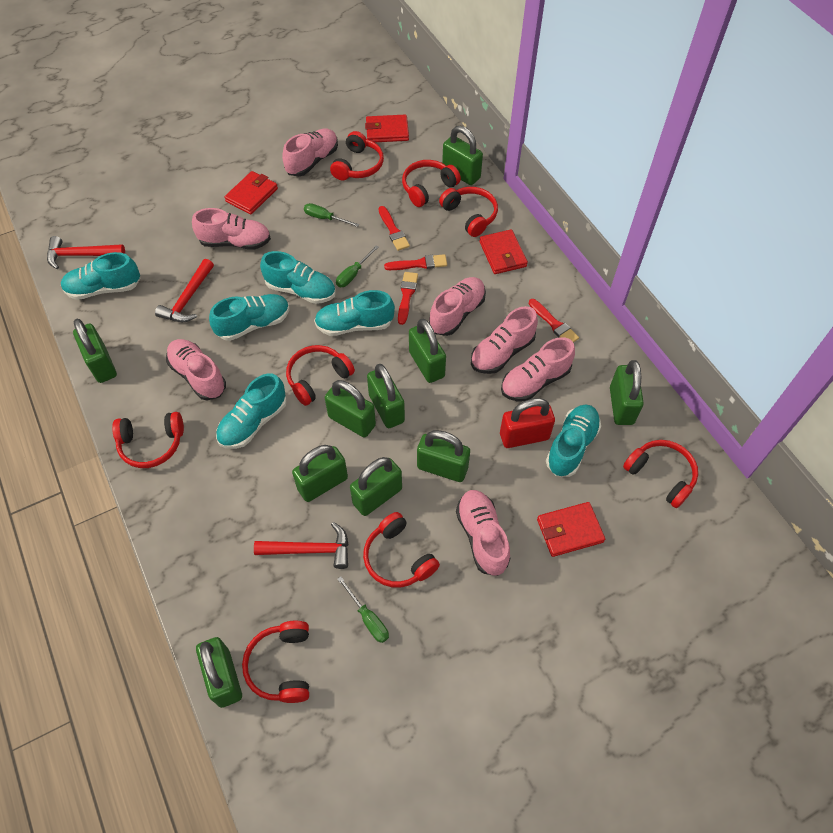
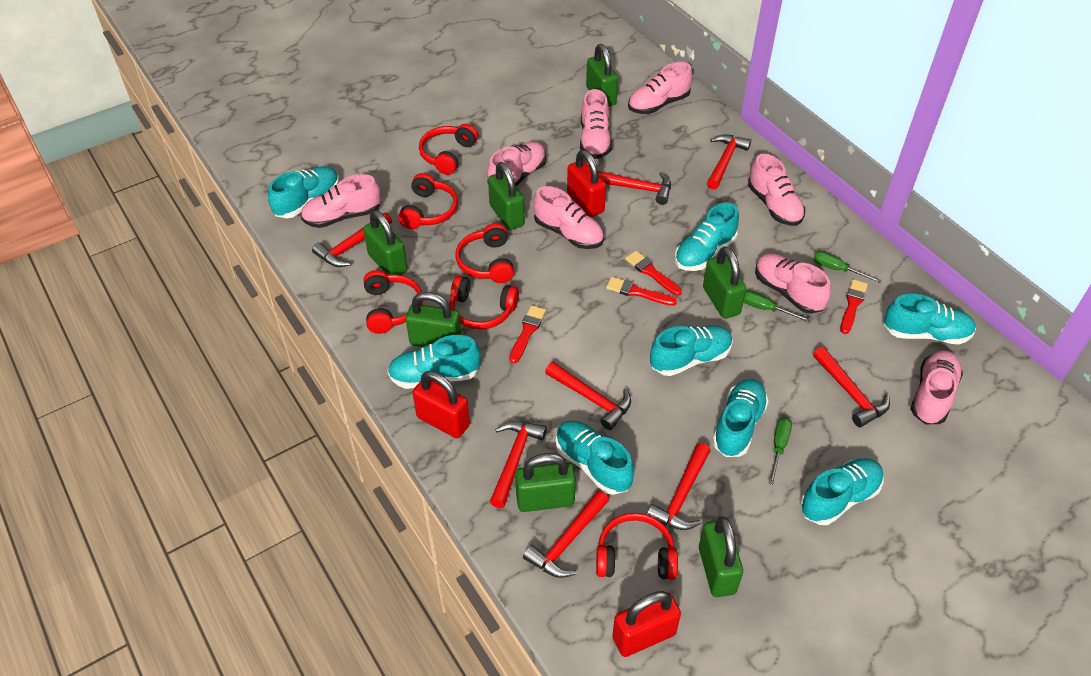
green padlock: 10 -> 7
pink shoe: 7 -> 8
red hammer: 3 -> 8
red headphones: 8 -> 6
red padlock: 1 -> 3
red wallet: 4 -> 0
turquoise shoe: 6 -> 8

